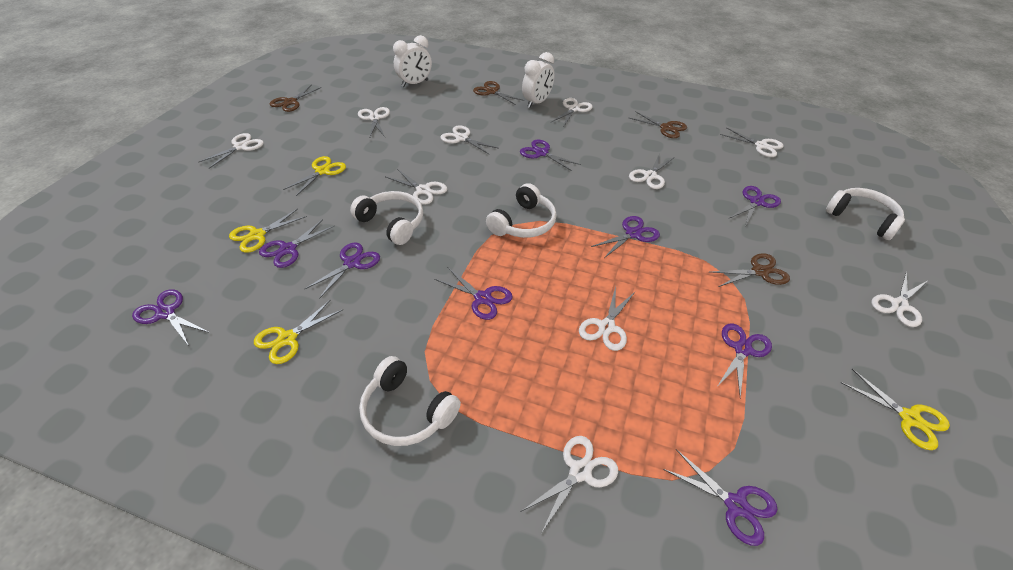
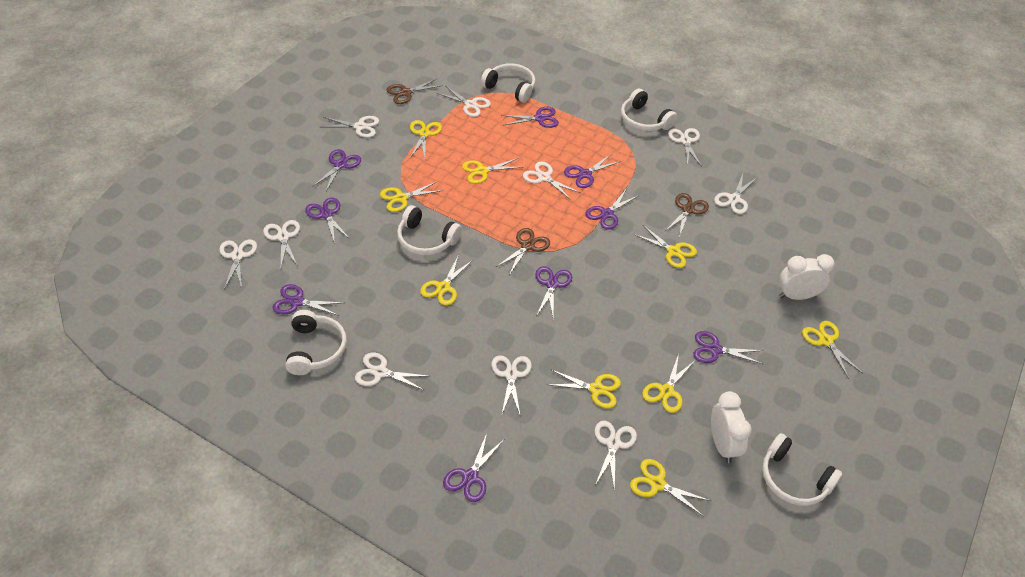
brown scissors: 4 -> 3
white headphones: 4 -> 5
yellow scissors: 4 -> 9

